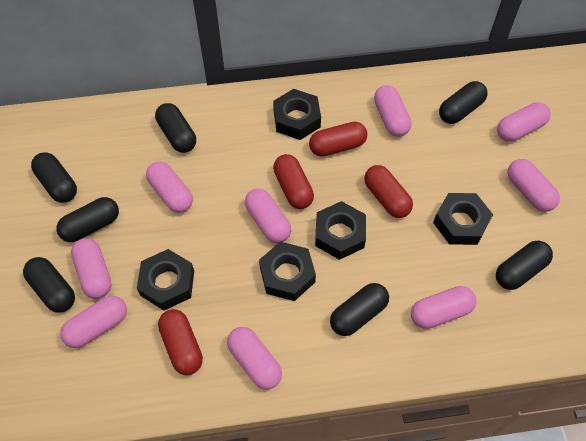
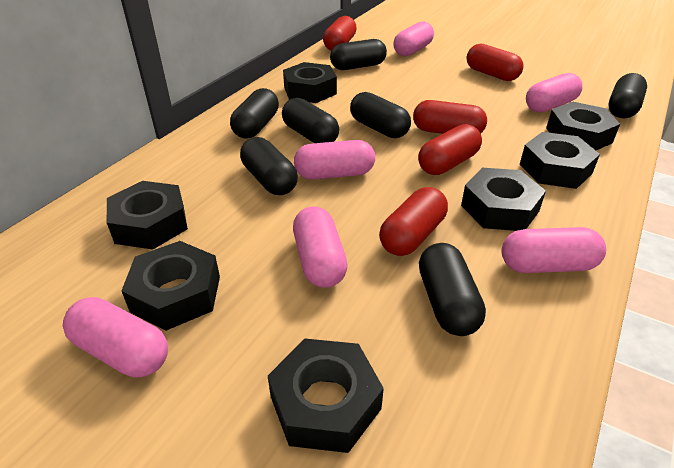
black nut: 5 -> 7
pink capsule: 9 -> 6
red capsule: 4 -> 5

